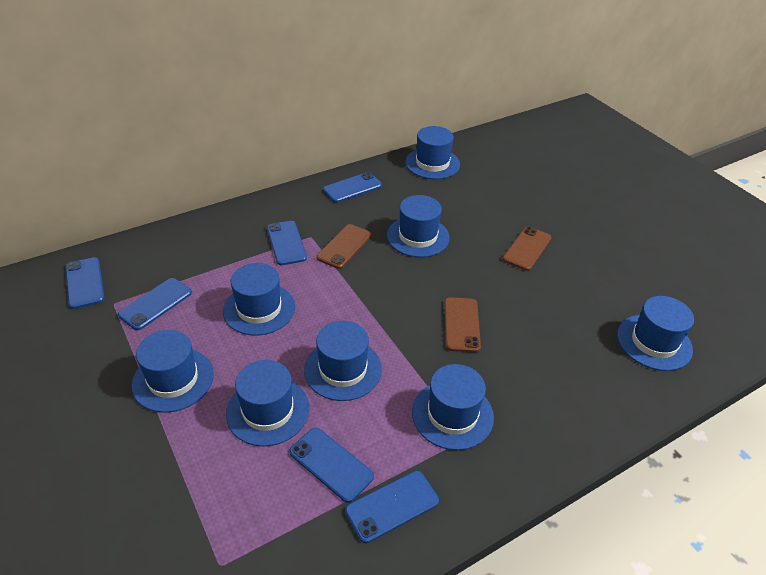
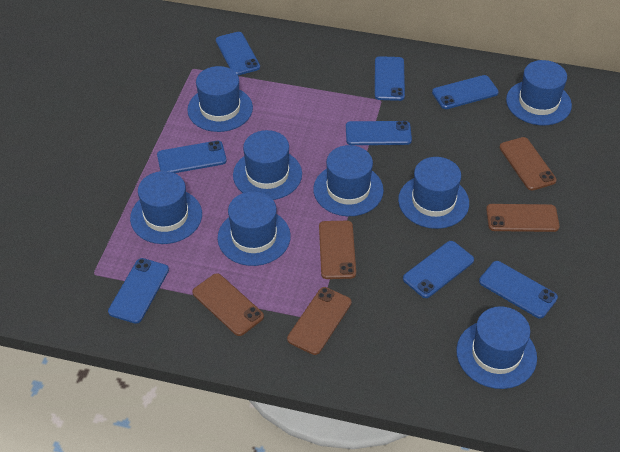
blue phone: 6 -> 8
brown phone: 3 -> 5

